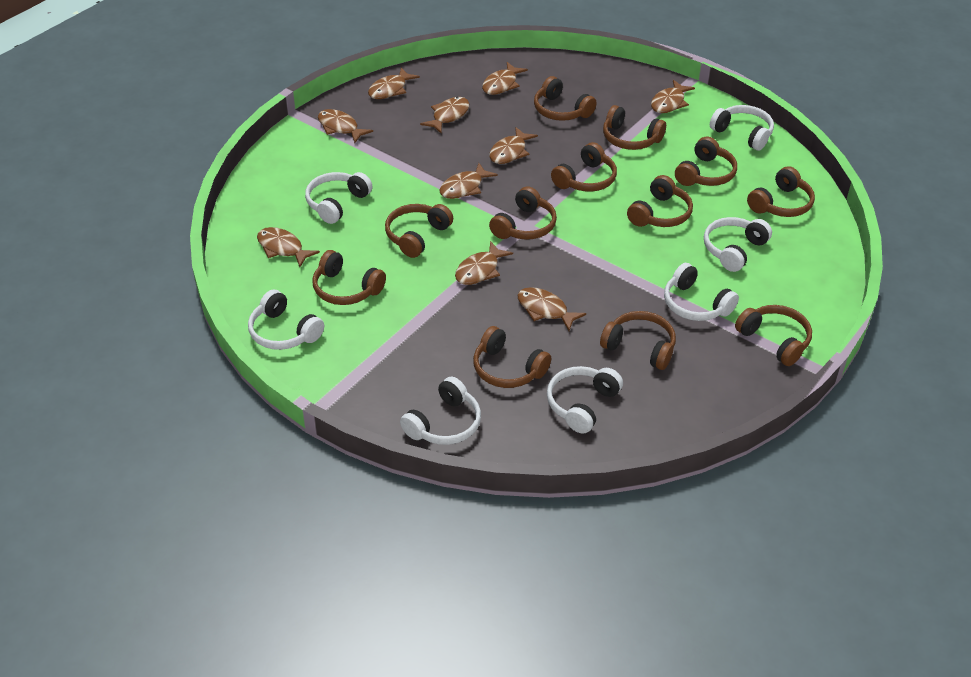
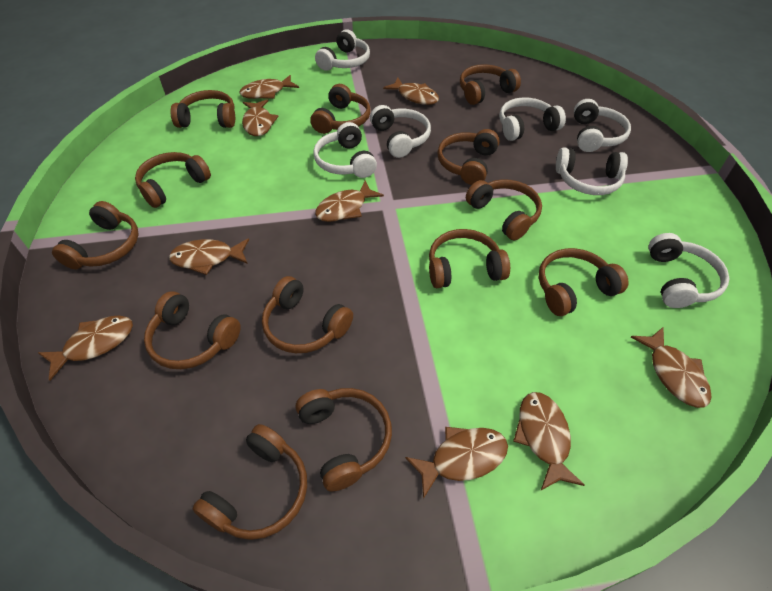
brown fish: 10 -> 9
brown headphones: 12 -> 13

